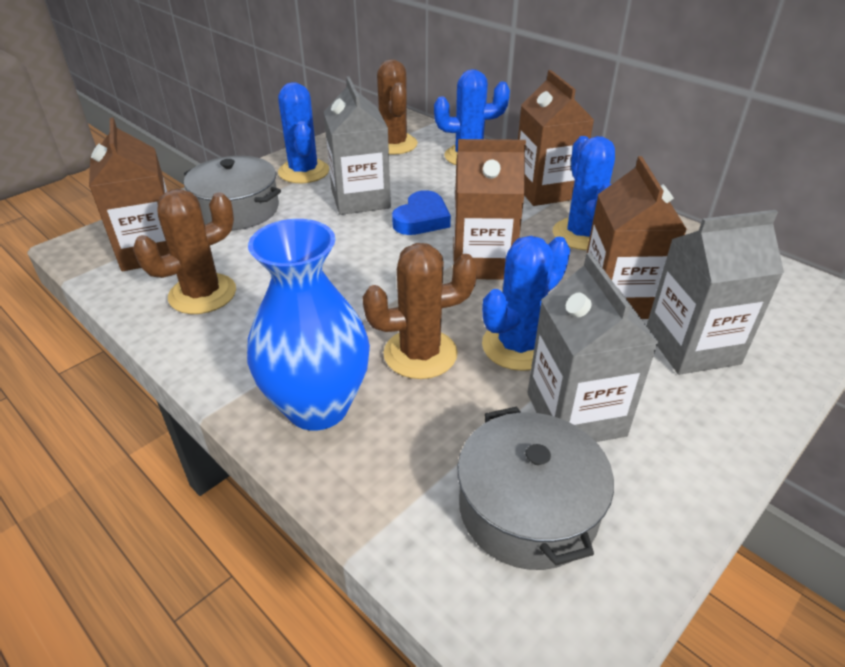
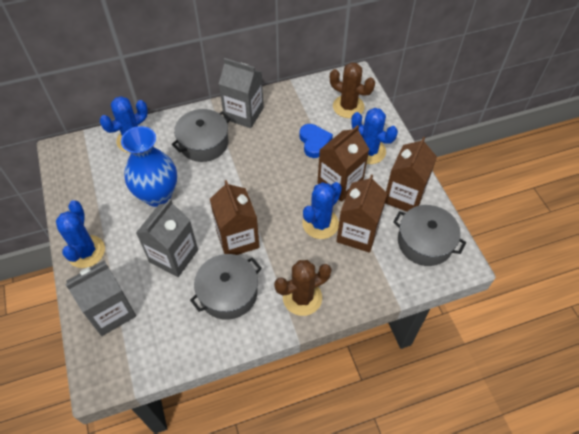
brown cactus: 3 -> 2
grey pot: 2 -> 3

